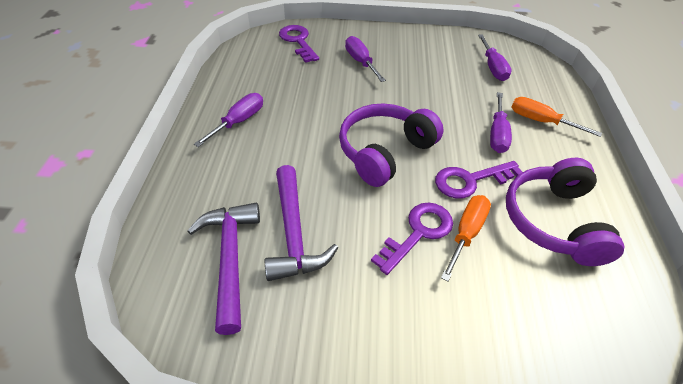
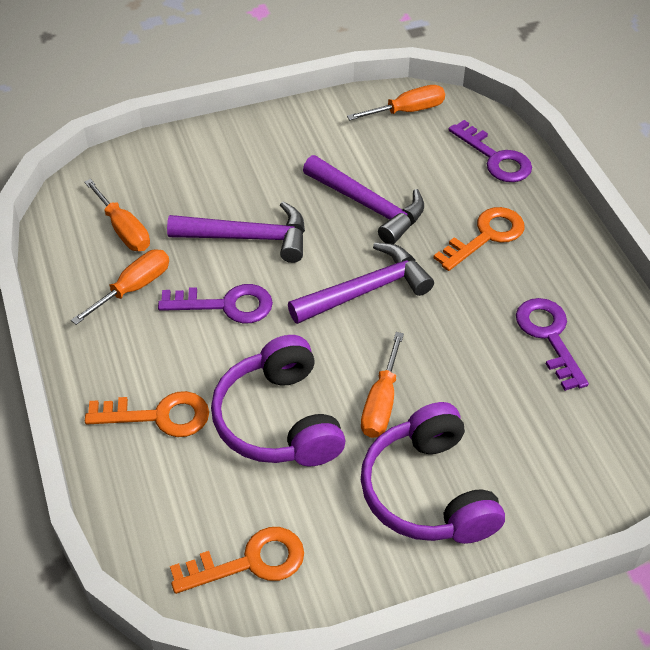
orange key: 0 -> 3
orange screwdriver: 2 -> 4
purple hammer: 2 -> 3
purple screwdriver: 4 -> 0

